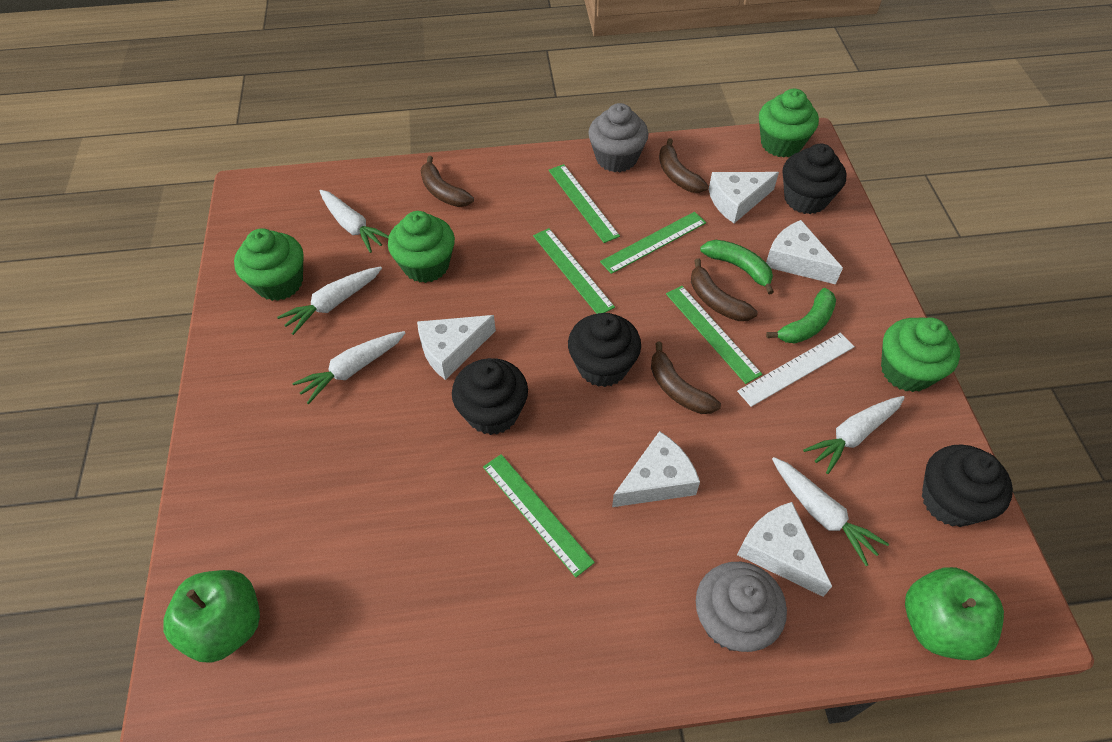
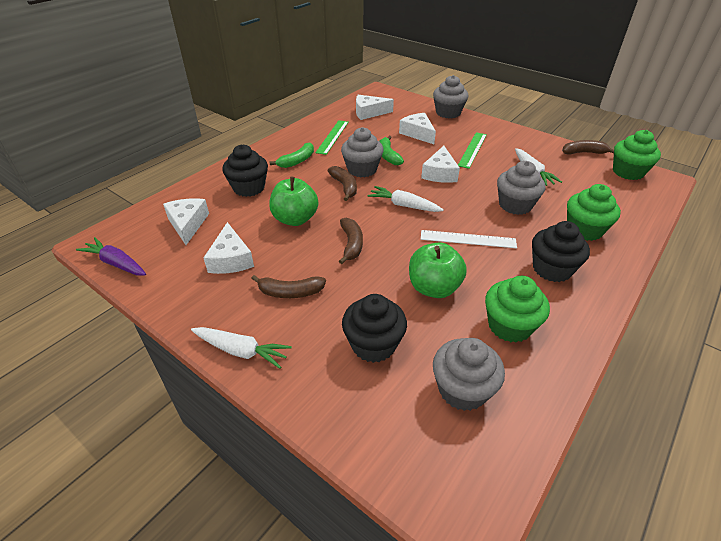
black cupcake: 4 -> 3
green cupcake: 4 -> 3
green ruler: 5 -> 2
grey cupcake: 2 -> 4
purple carrot: 0 -> 1
white carrot: 5 -> 3

